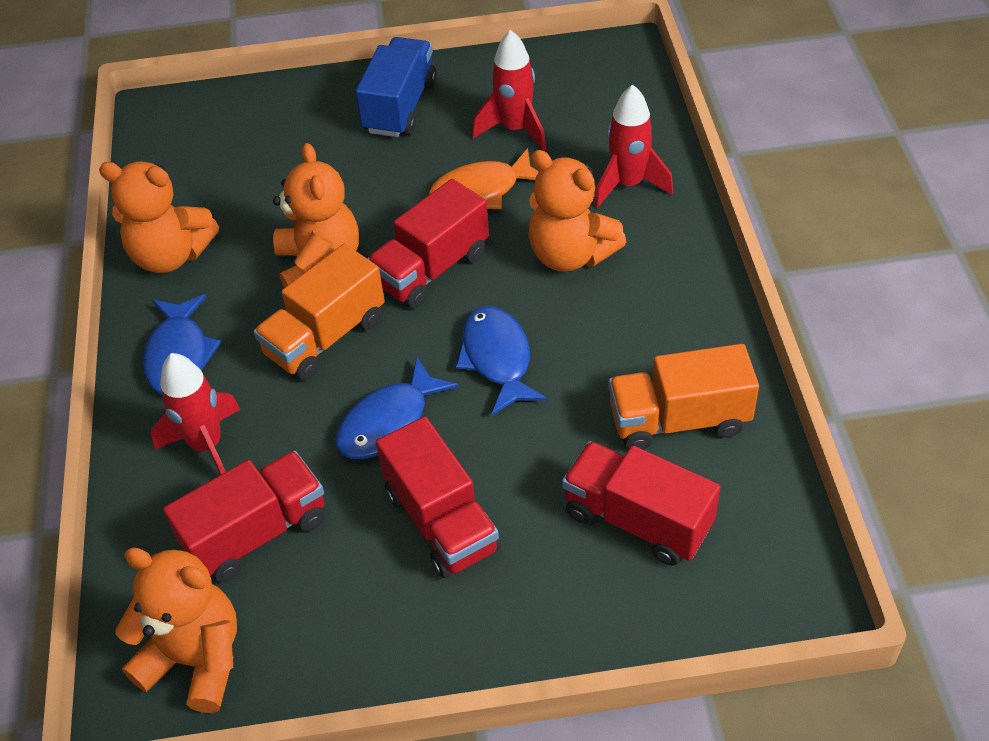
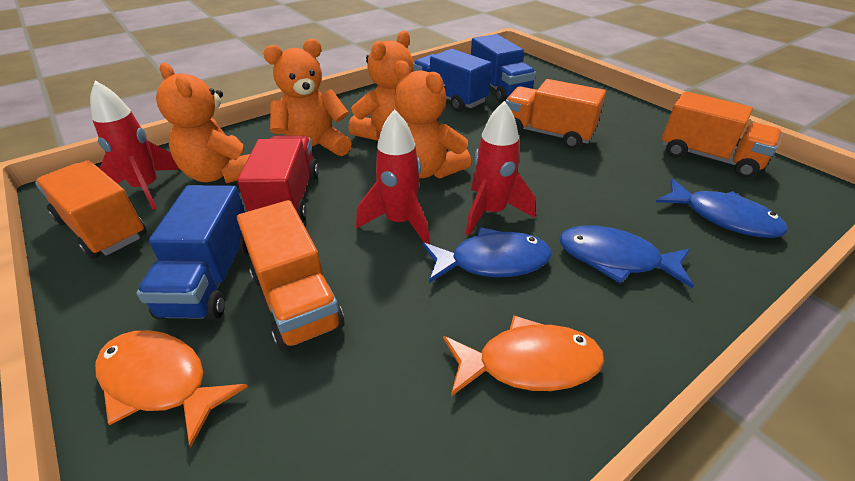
blue truck: 1 -> 3
orange fish: 1 -> 2
orange truck: 2 -> 4
red truck: 4 -> 1

